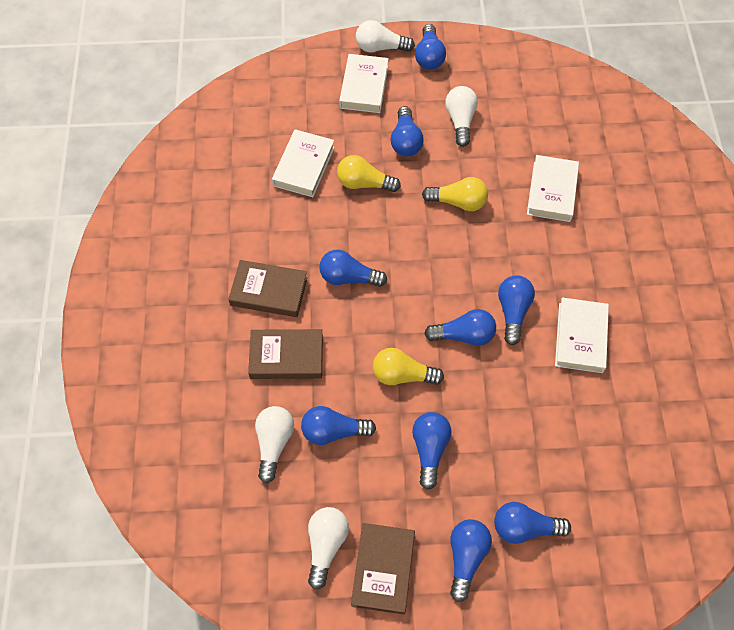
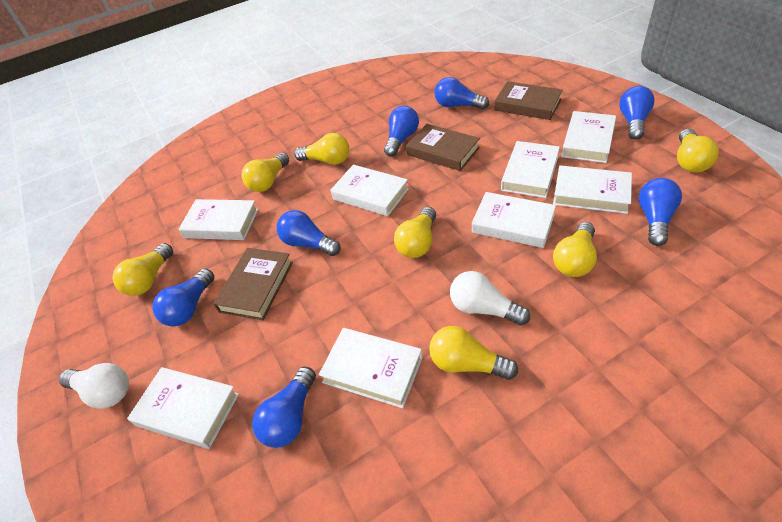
blue light bulb: 9 -> 7
white book: 4 -> 8
white light bulb: 4 -> 2
yellow light bulb: 3 -> 7

